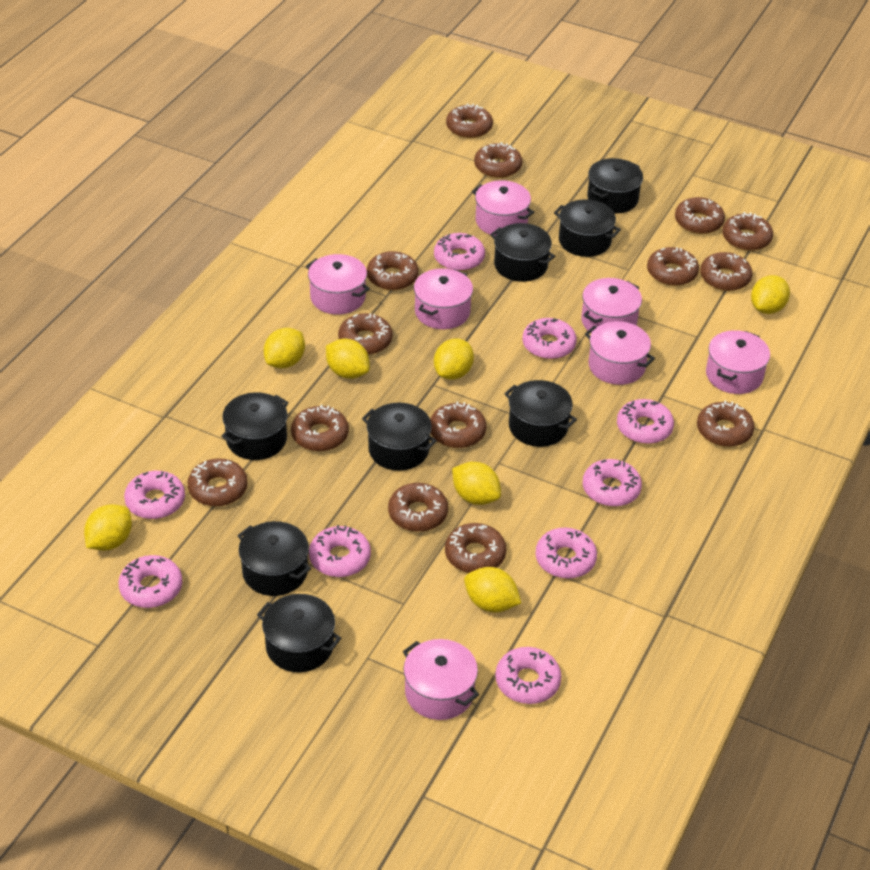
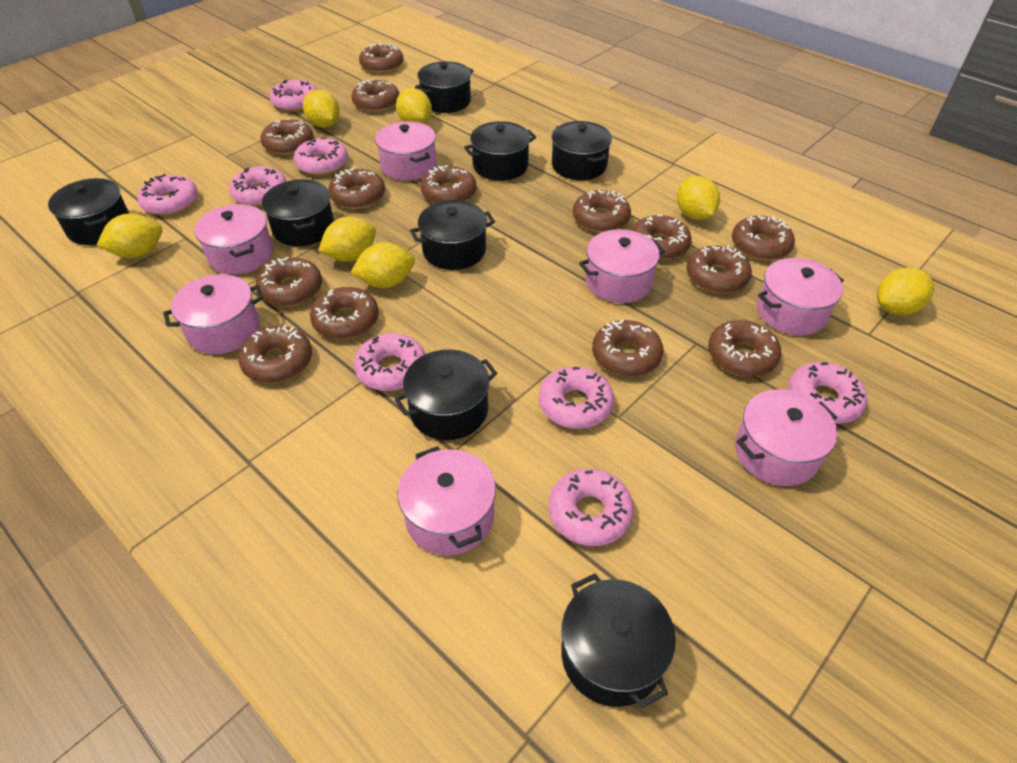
pink donut: 9 -> 8

